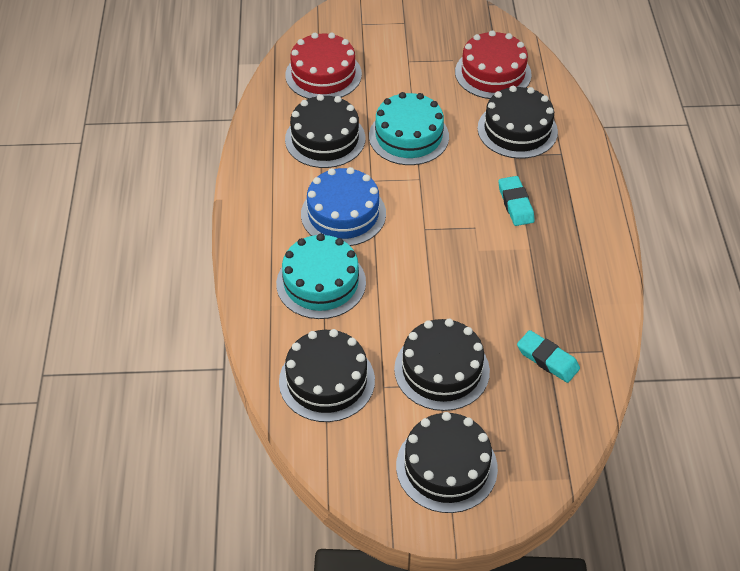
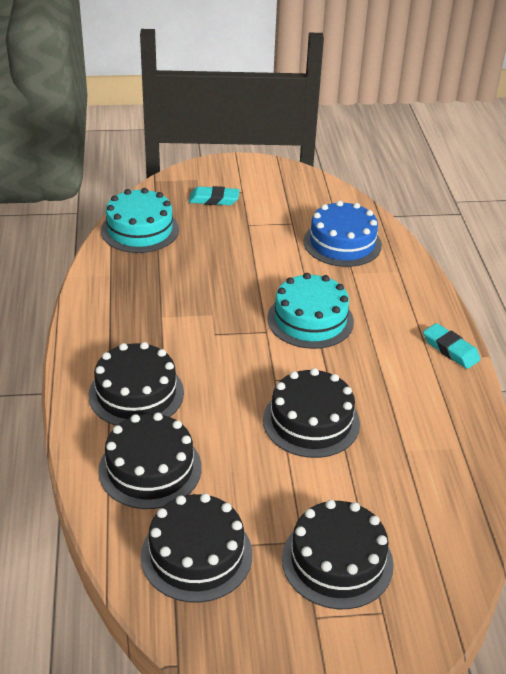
red cake: 2 -> 0

